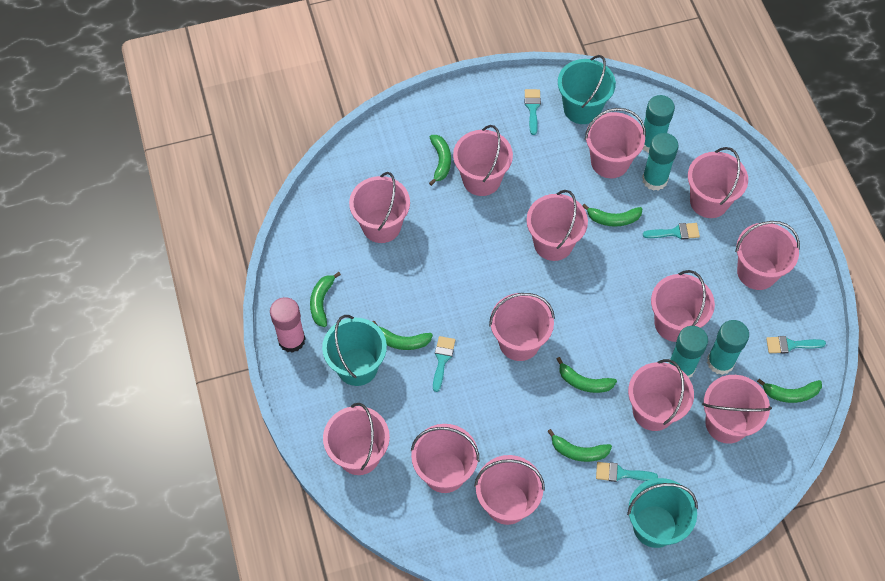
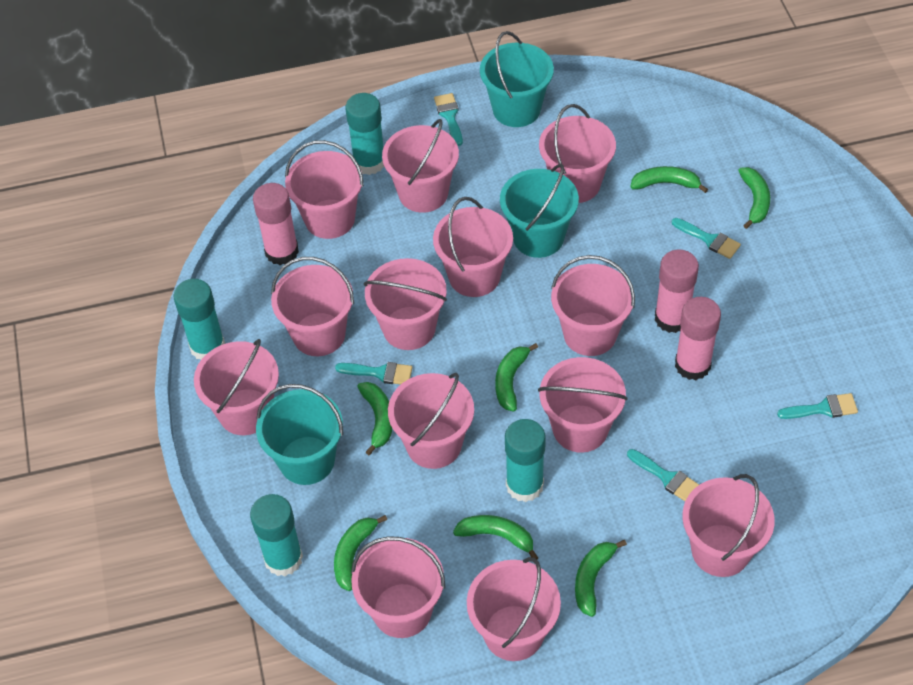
pink glue stick: 1 -> 3

